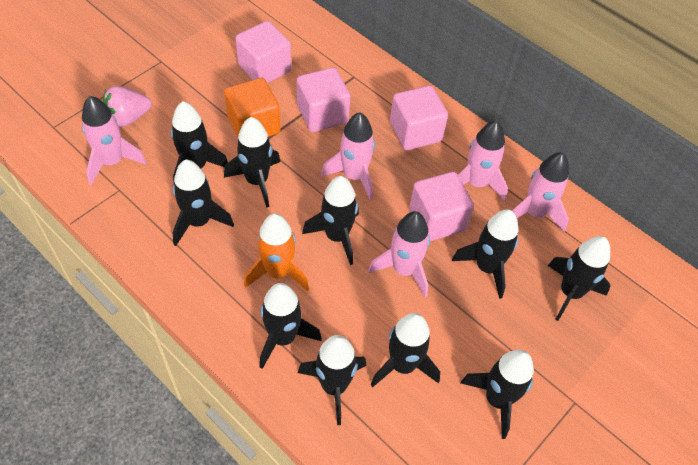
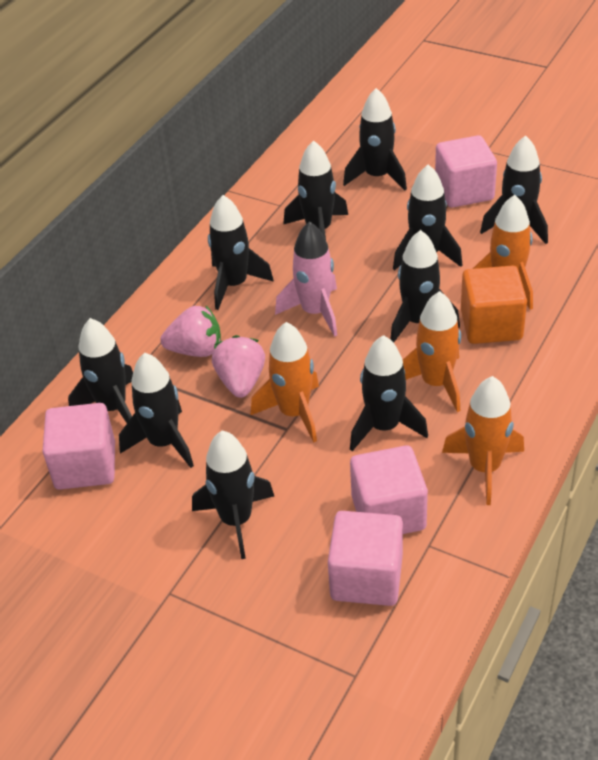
orange rocket: 1 -> 4
pink rocket: 5 -> 1
pink strawberry: 1 -> 2

